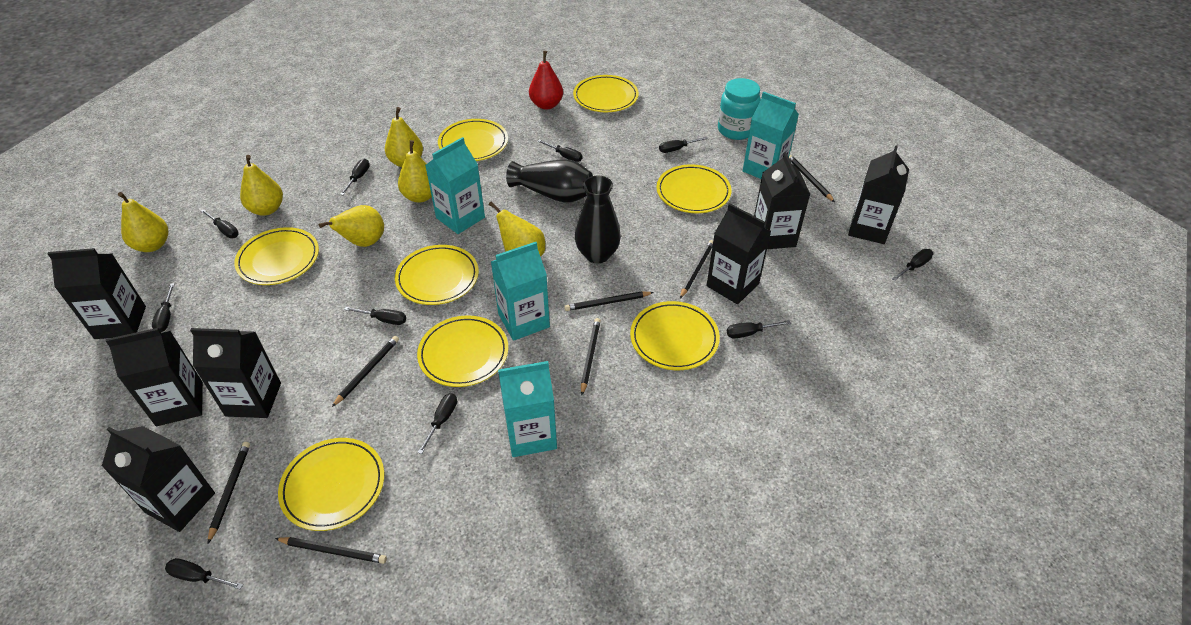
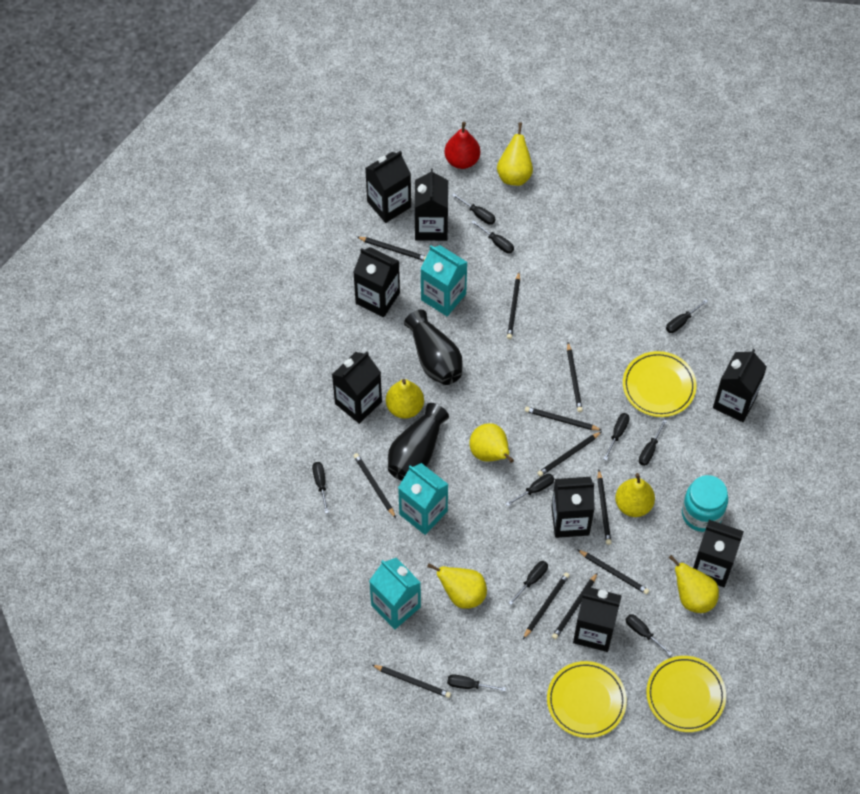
black carton: 7 -> 8
black pencil: 7 -> 11
turquoise carton: 4 -> 3
yellow plate: 8 -> 3

